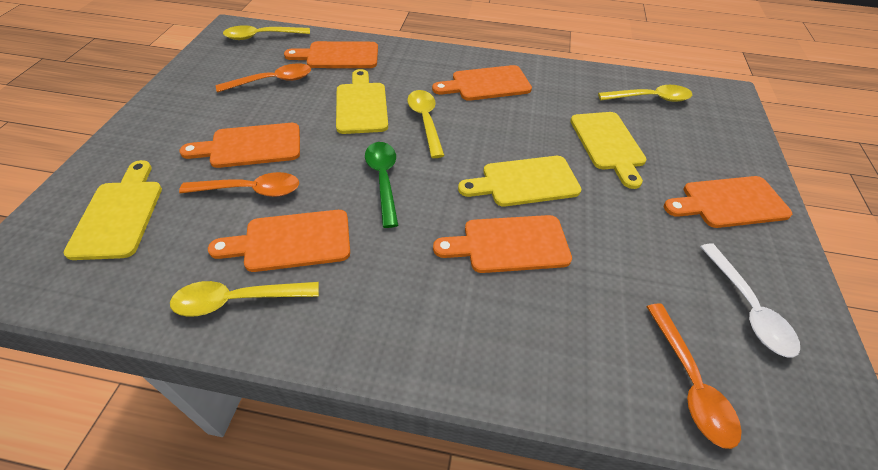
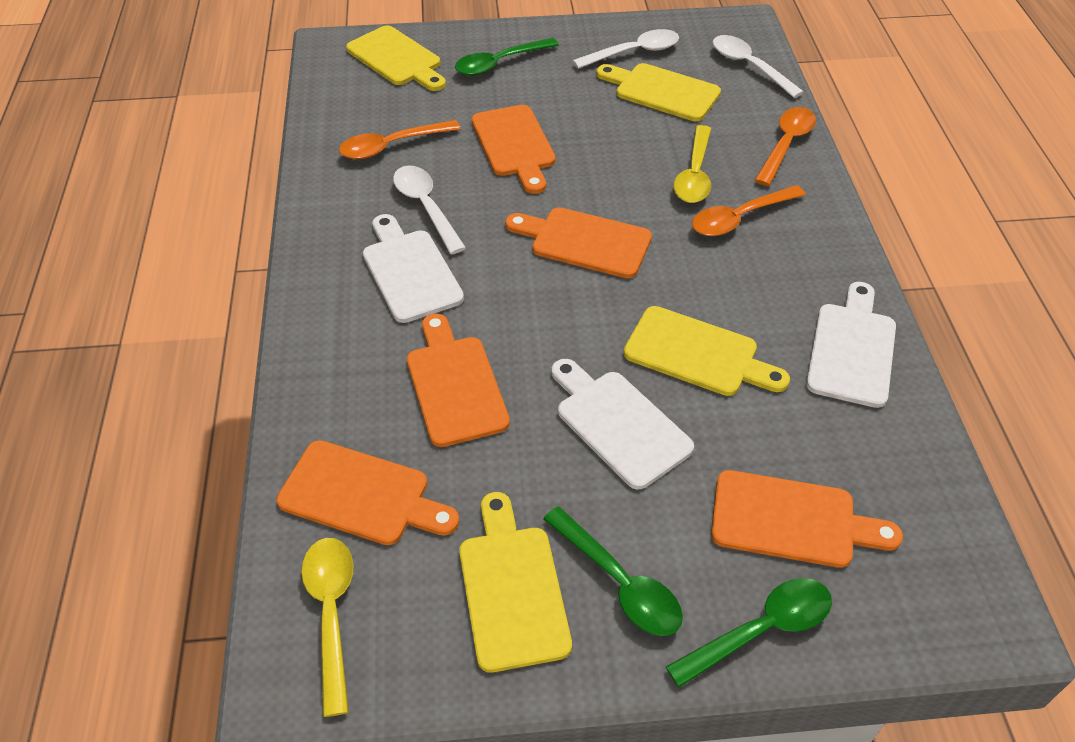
green spoon: 1 -> 3
orange cutting board: 6 -> 5
white cutting board: 0 -> 3
white spoon: 1 -> 3
yellow spoon: 4 -> 2

